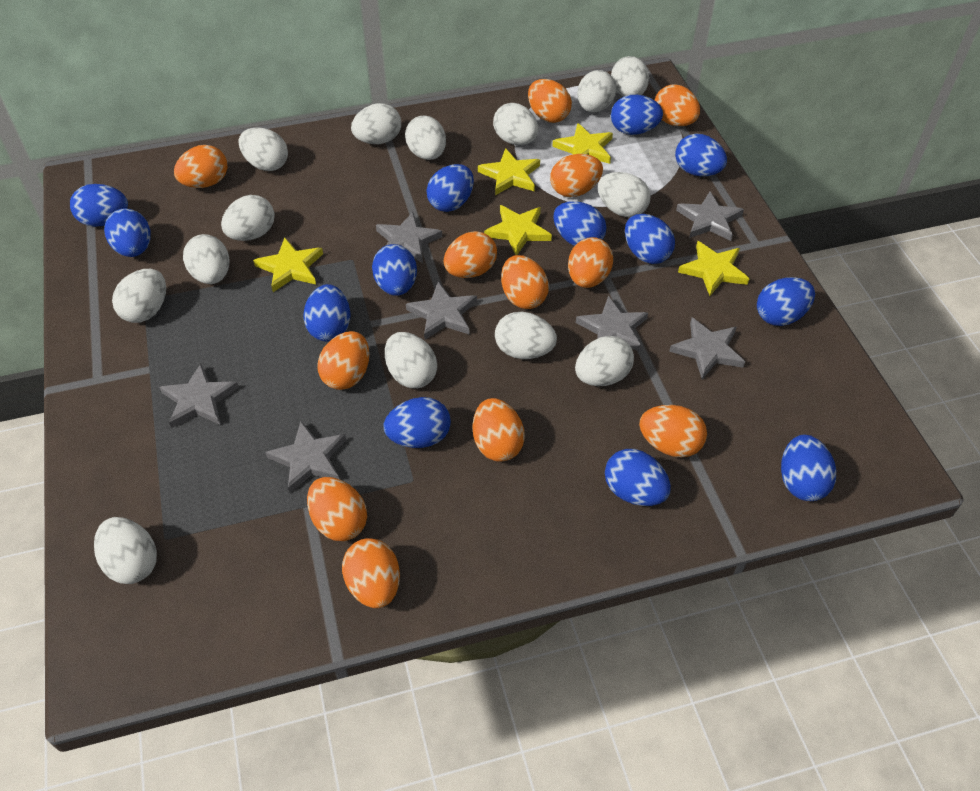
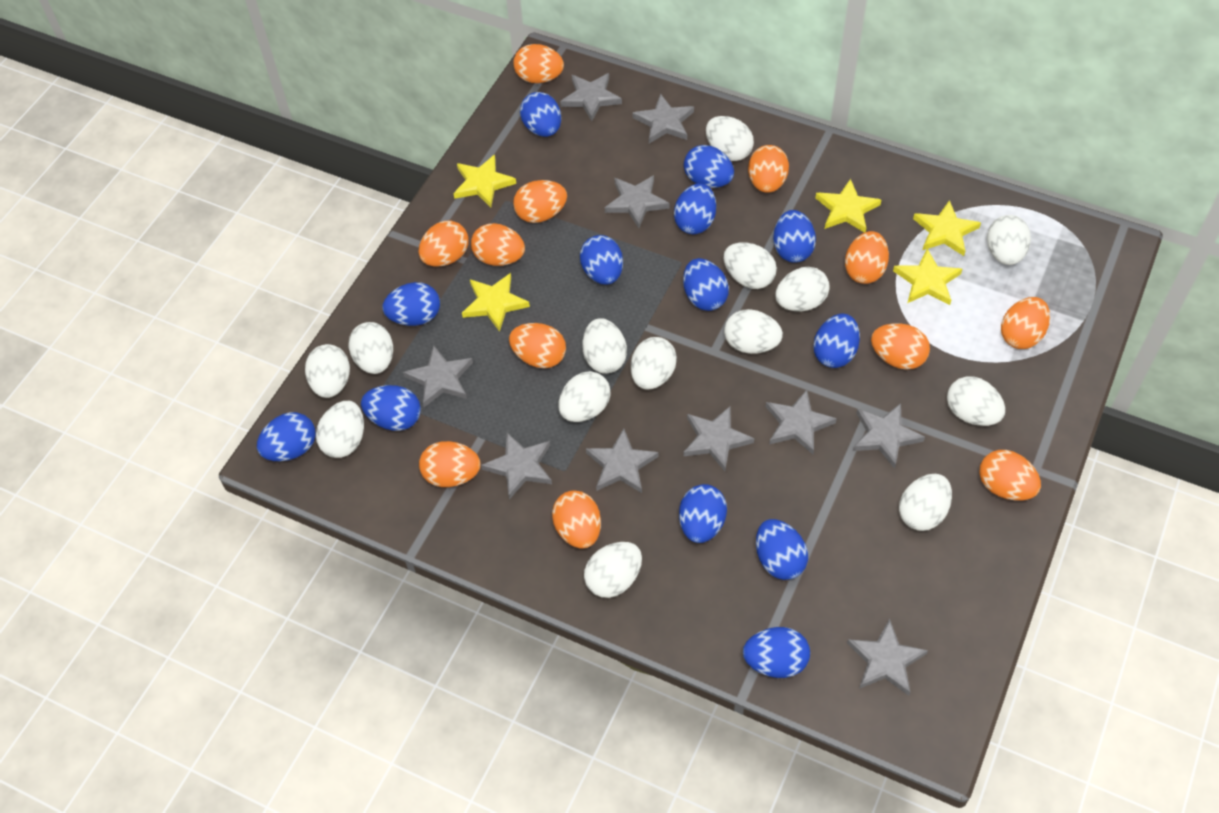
grey star: 7 -> 10

